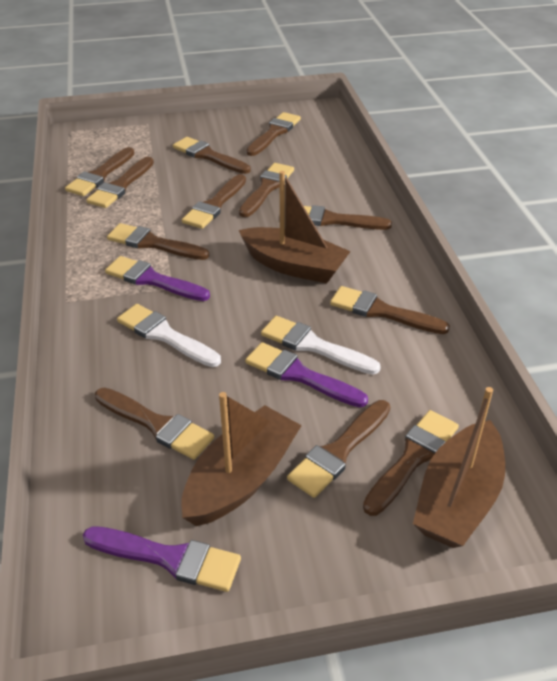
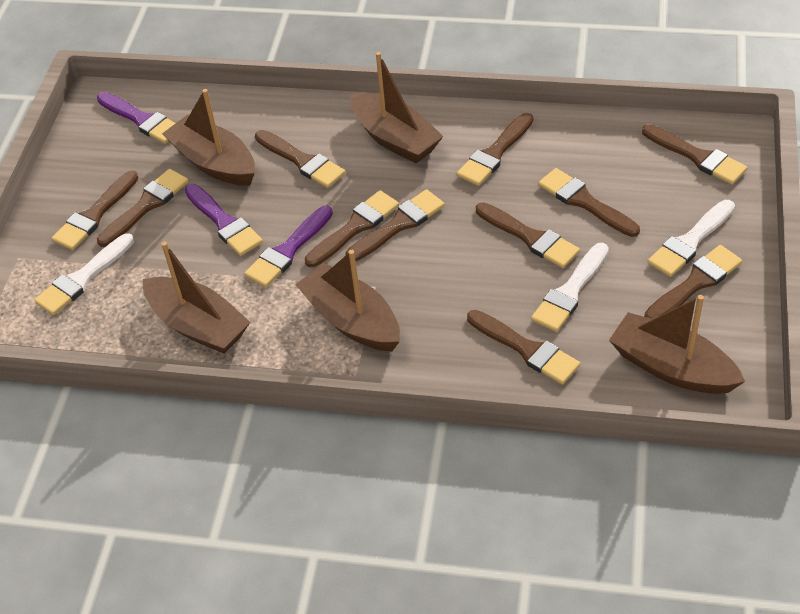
brown boat: 3 -> 5
brown brush: 12 -> 11
white brush: 2 -> 3

